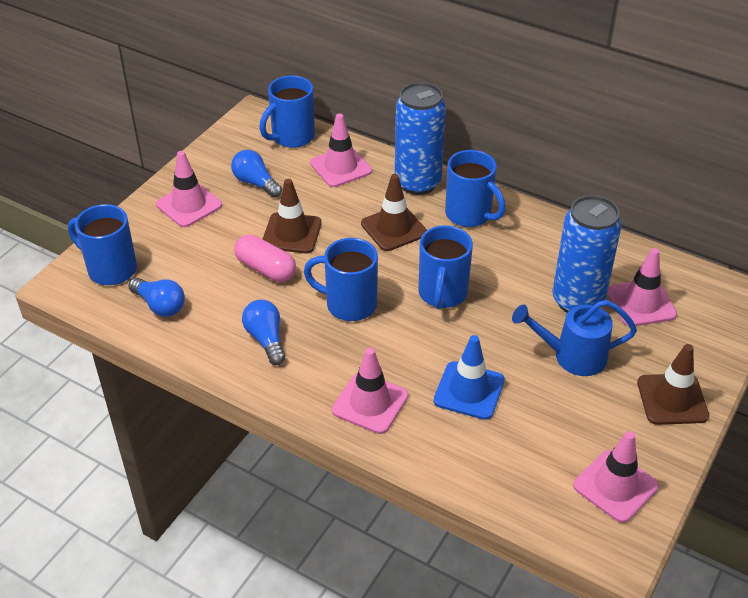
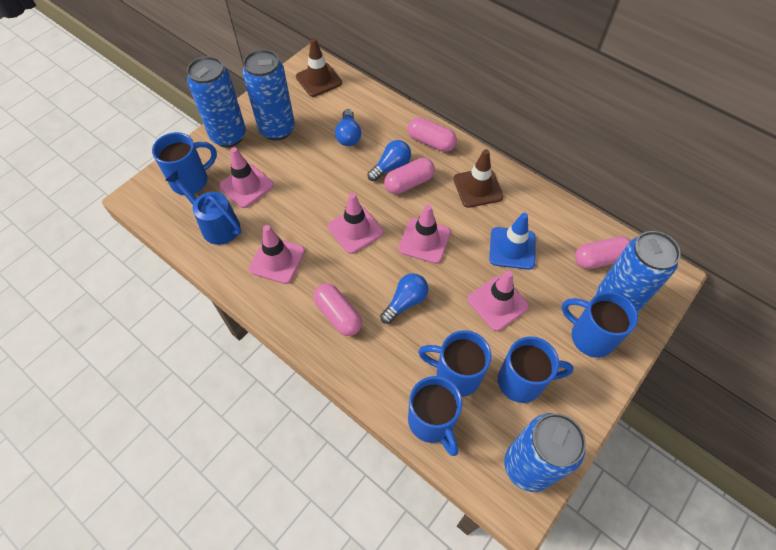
blue can: 2 -> 4
brown traffic cone: 3 -> 2
pink capsule: 1 -> 4

